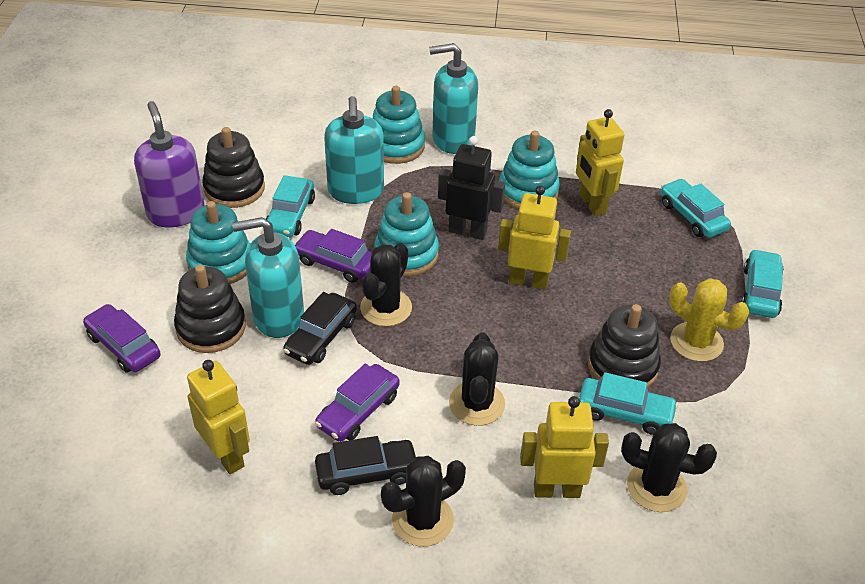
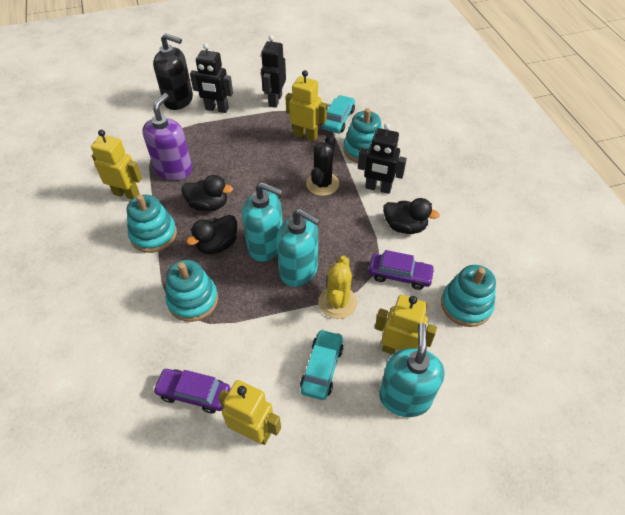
black cactus: 4 -> 1
black car: 2 -> 0
black duck: 0 -> 3
black robot: 1 -> 3
black soap dispenser: 0 -> 1
black stacking toy: 3 -> 0
purple car: 3 -> 2
turquoise car: 4 -> 2

